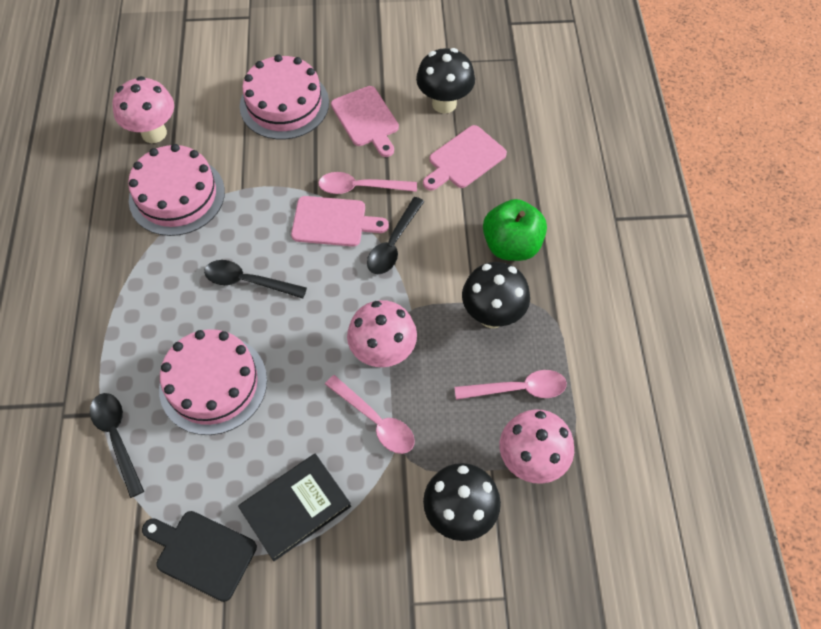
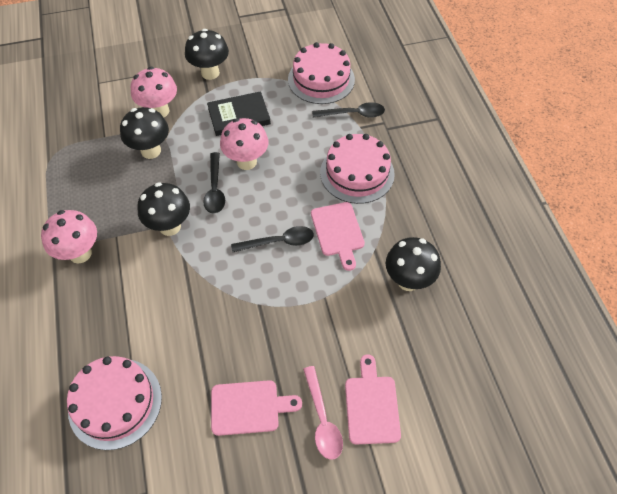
black cutting board: 1 -> 0
black mushroom: 3 -> 4
green apple: 1 -> 0
pink spoon: 3 -> 1

